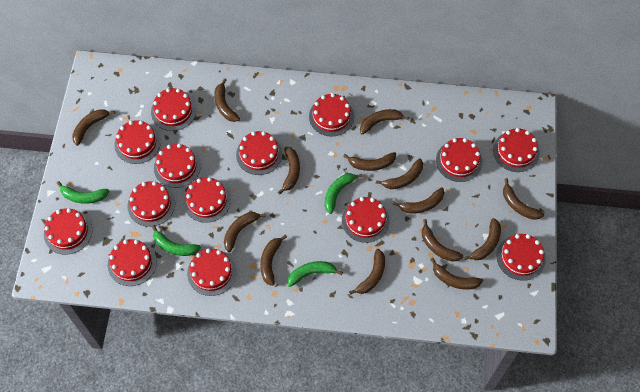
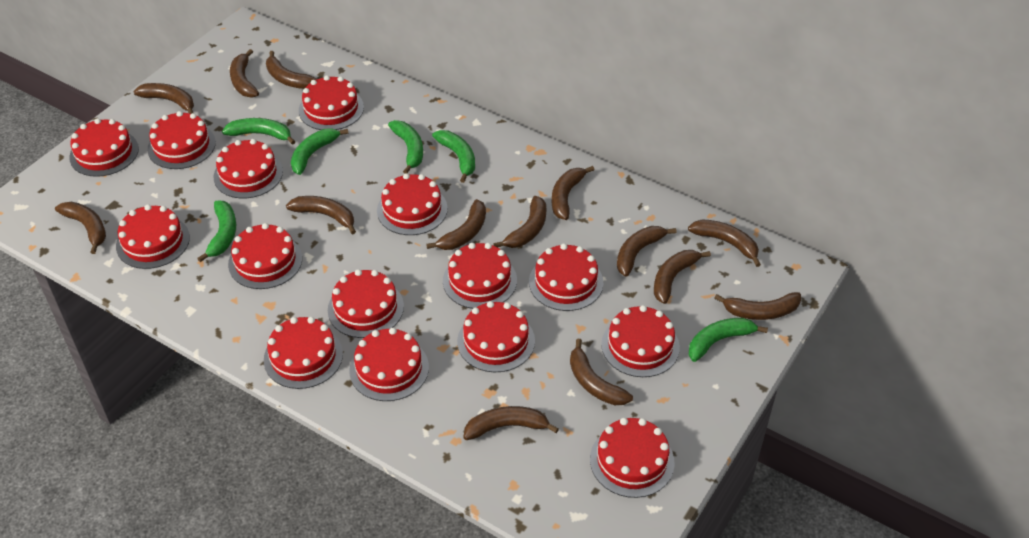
green banana: 4 -> 6
red cake: 14 -> 15

